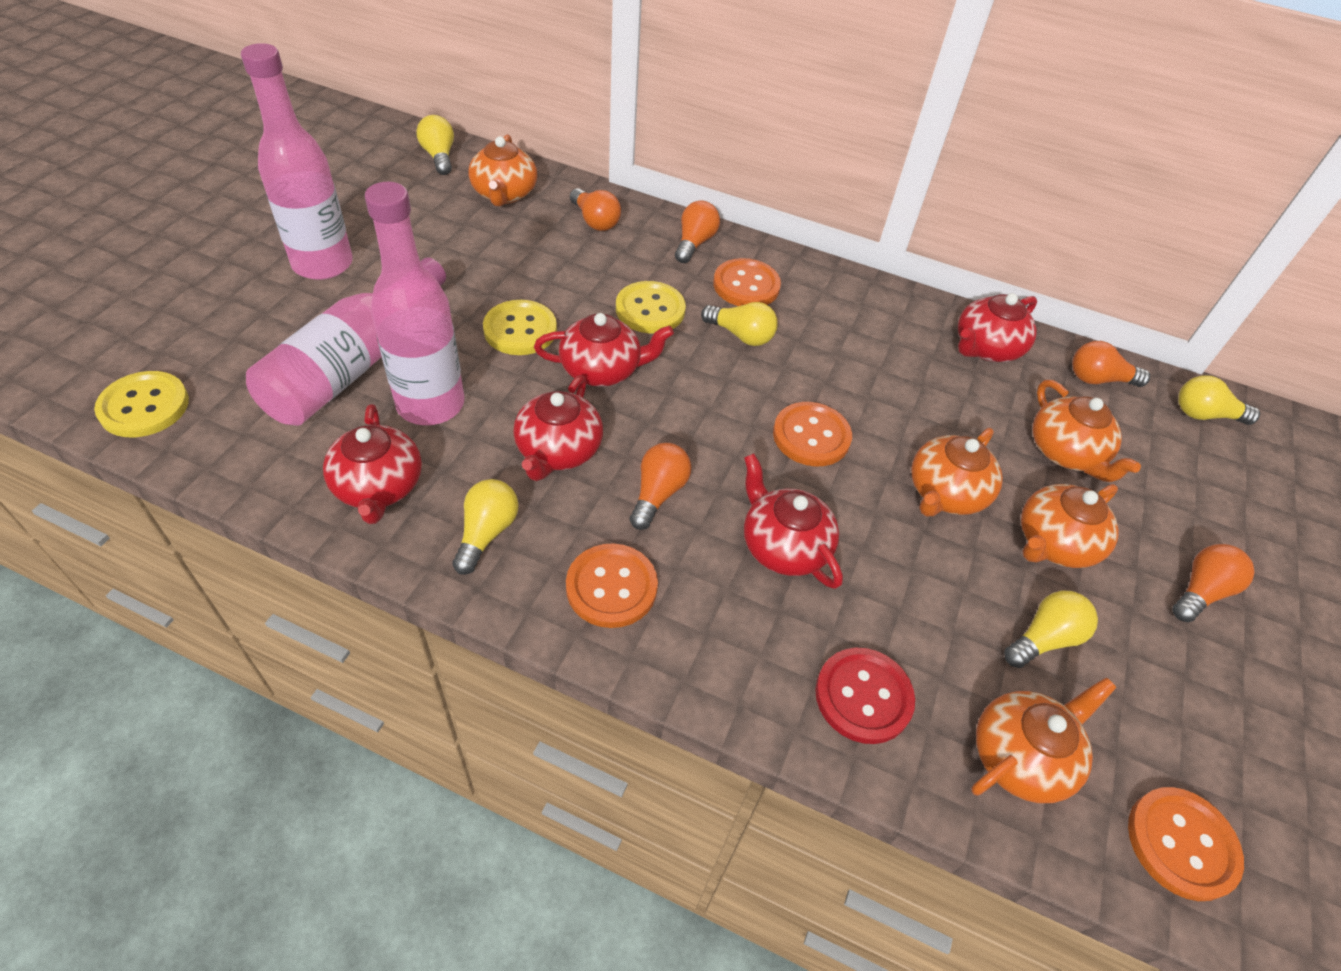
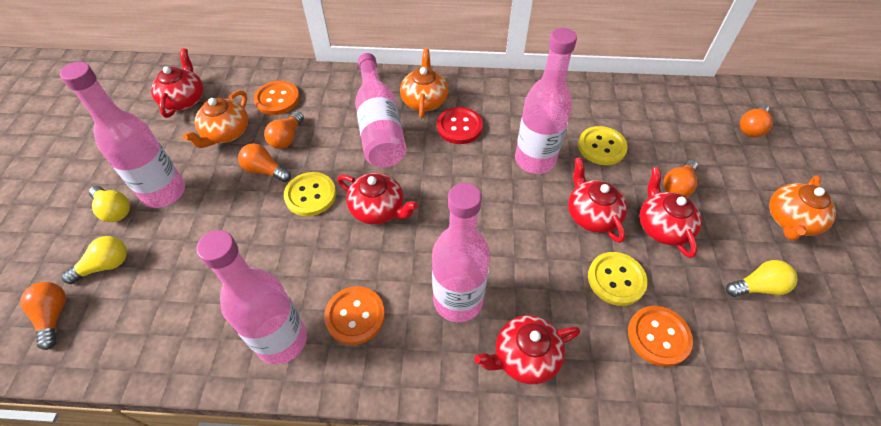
orange button: 4 -> 3
orange teapot: 5 -> 3
pink bottle: 3 -> 5
yellow light bulb: 5 -> 3

